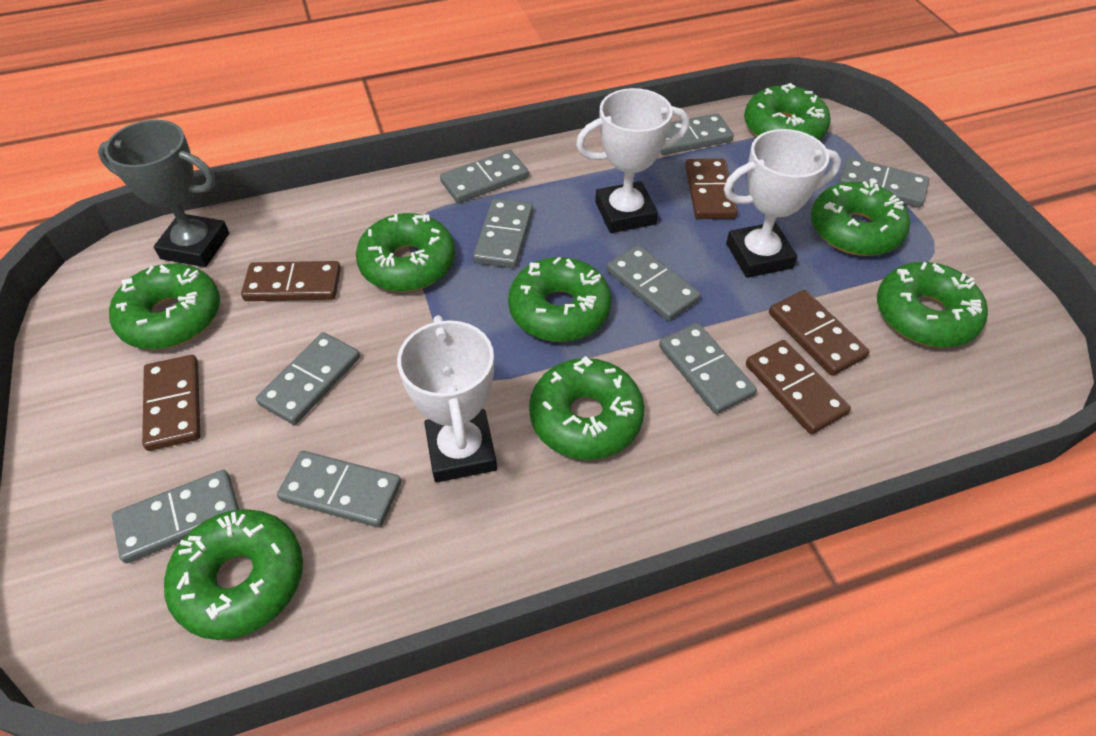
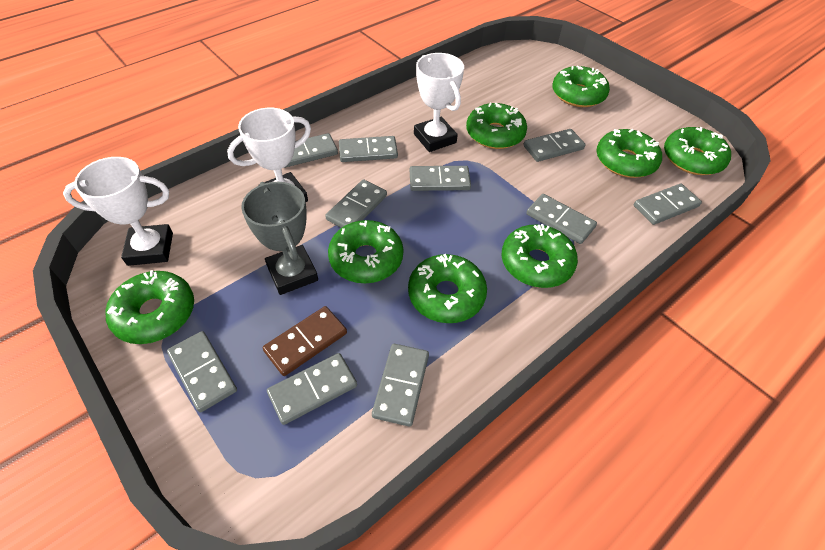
brown domino: 5 -> 1
grey domino: 9 -> 10

